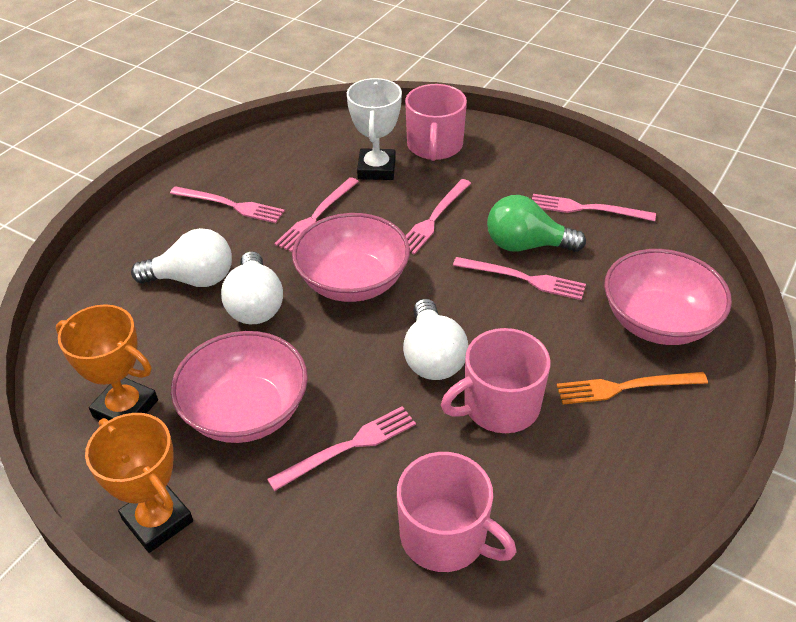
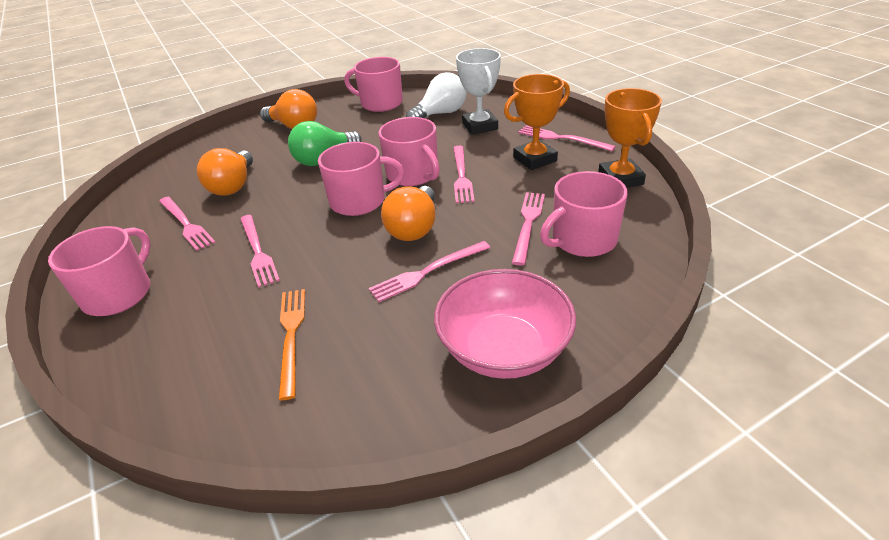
orange light bulb: 0 -> 3
pink bowl: 3 -> 1
pink mug: 3 -> 5
white light bulb: 3 -> 1

